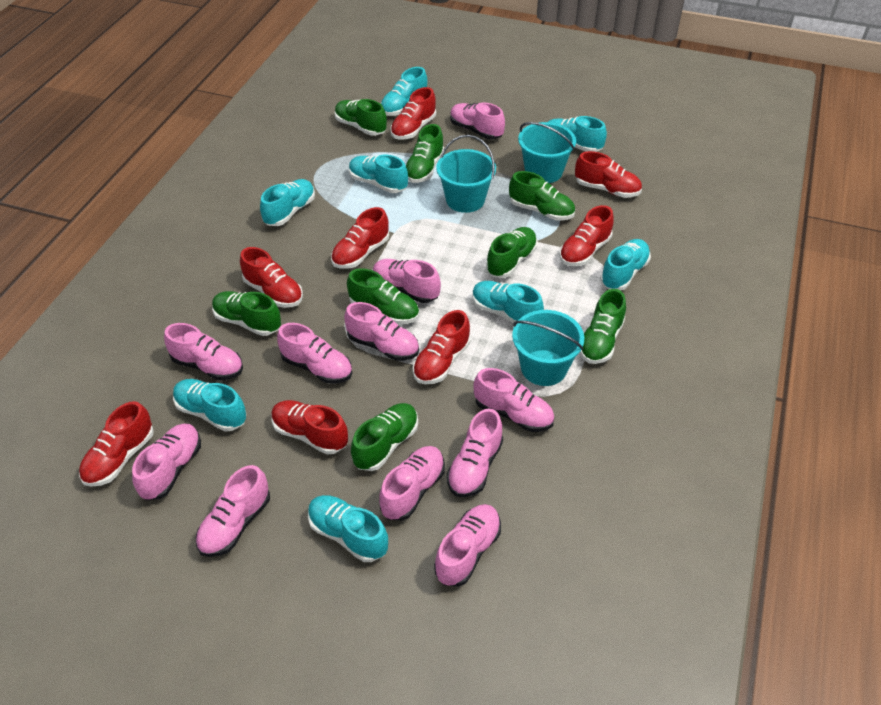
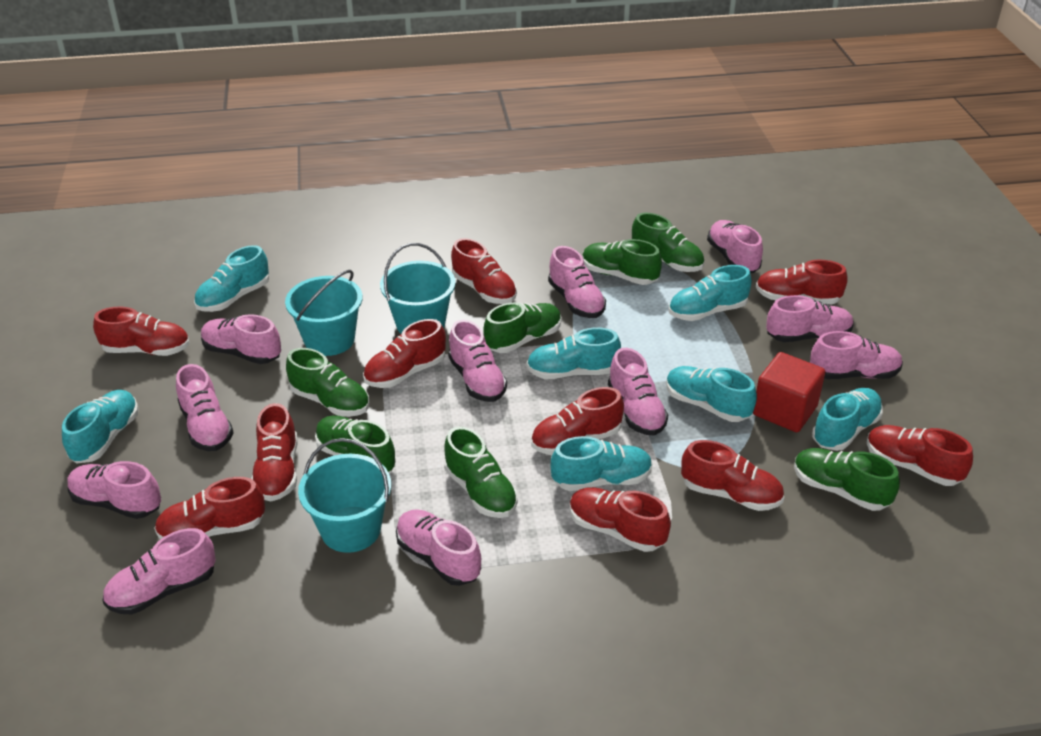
green shoe: 8 -> 7
red cube: 0 -> 1
red shoe: 8 -> 10
turquoise shoe: 8 -> 7

